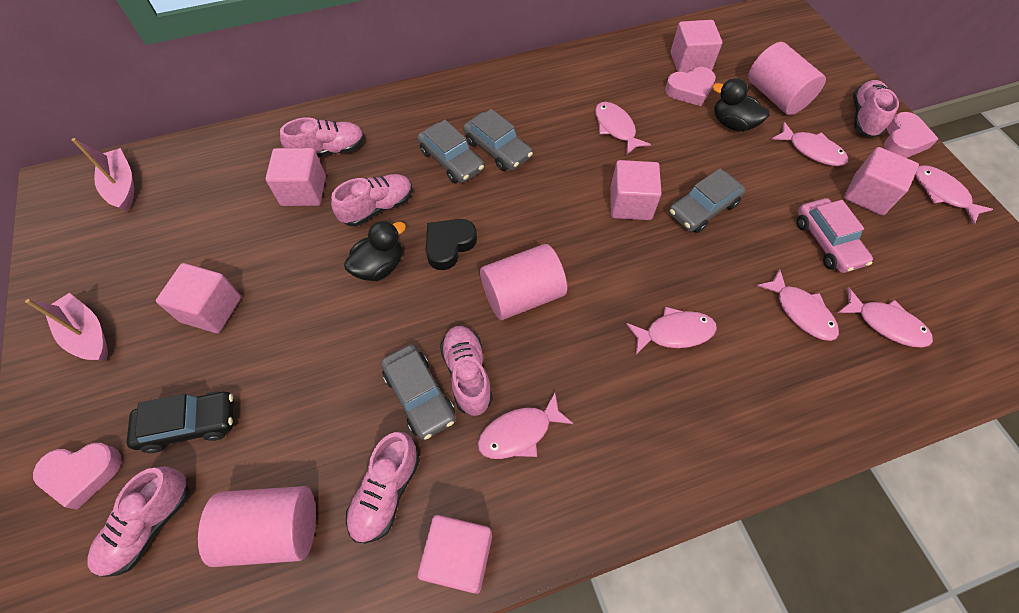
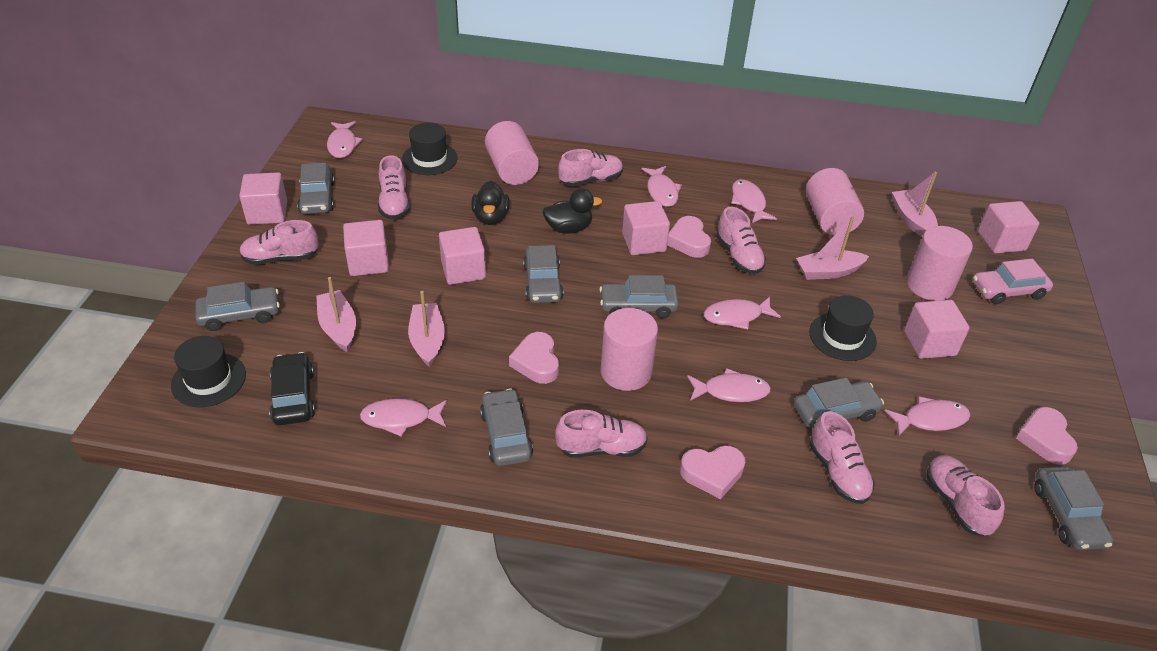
black hat: 0 -> 3
black heart: 1 -> 0
grey car: 4 -> 7
pink boat: 2 -> 4
pink cylinder: 3 -> 4
pink heart: 3 -> 4
pink shoe: 6 -> 7

